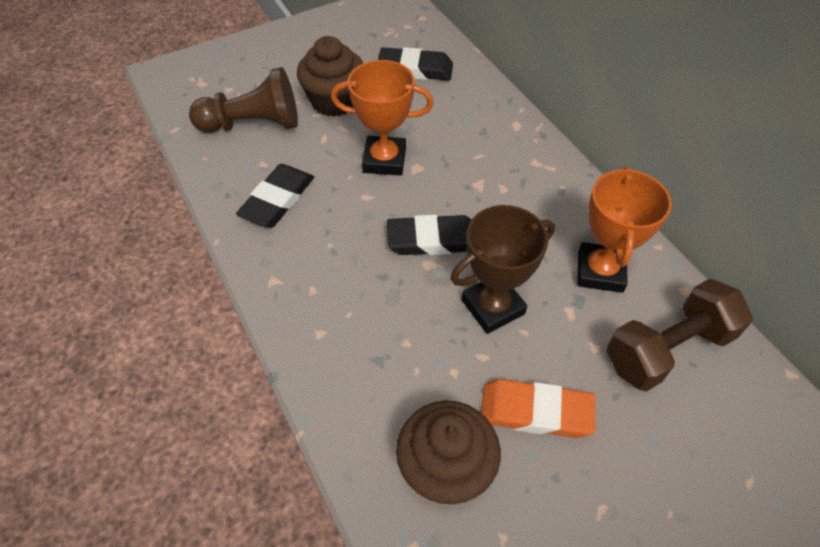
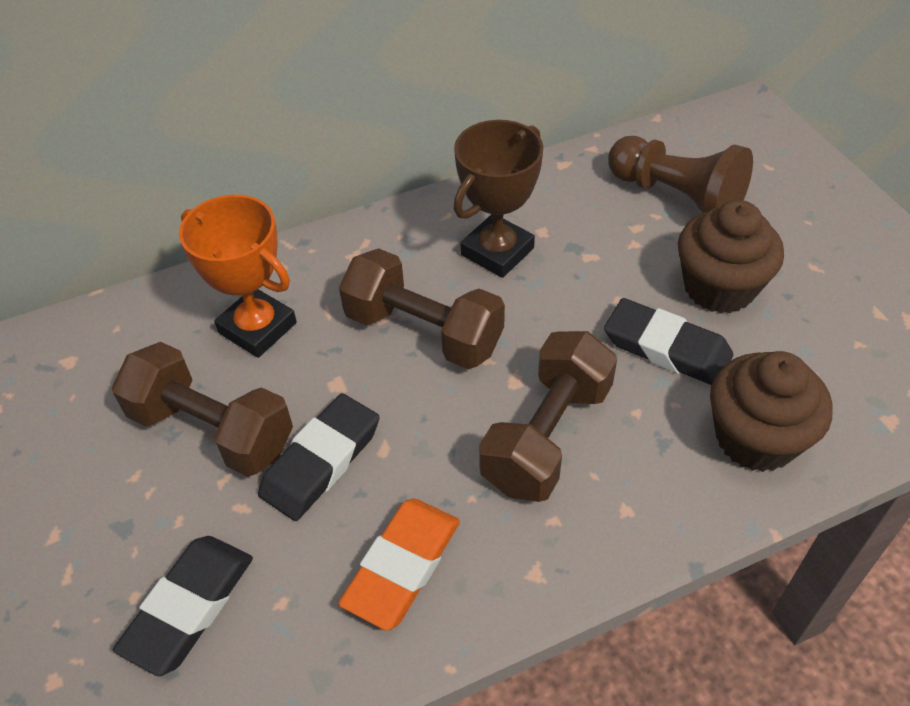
brown dumbbell: 1 -> 3
orange trophy: 2 -> 1

